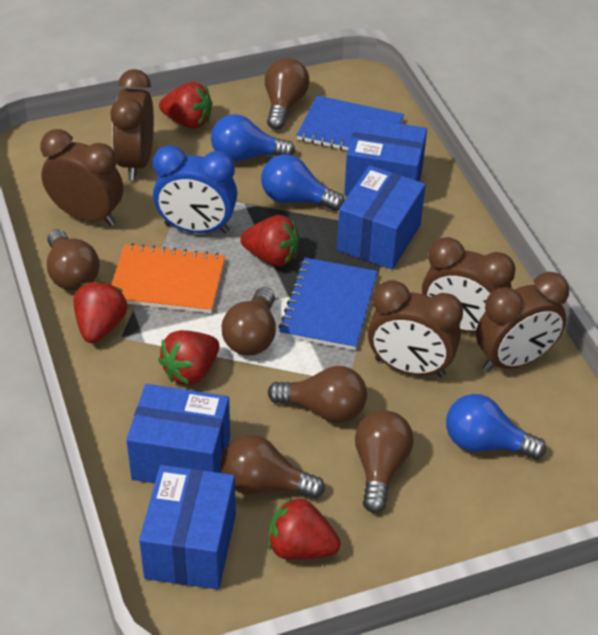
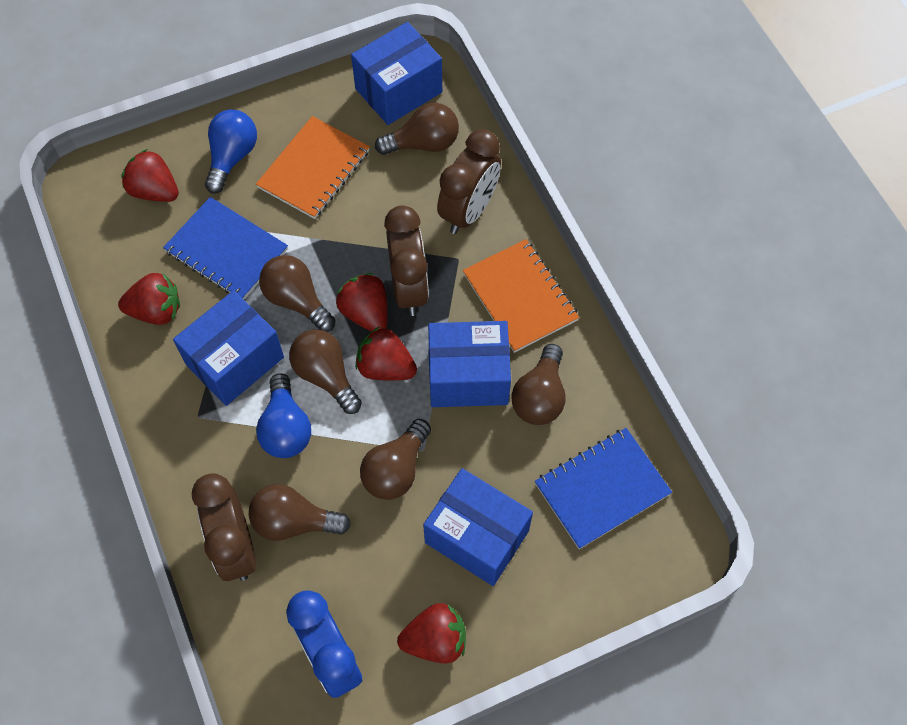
blue light bulb: 3 -> 2
brown clock: 5 -> 3
orange notebook: 1 -> 2

